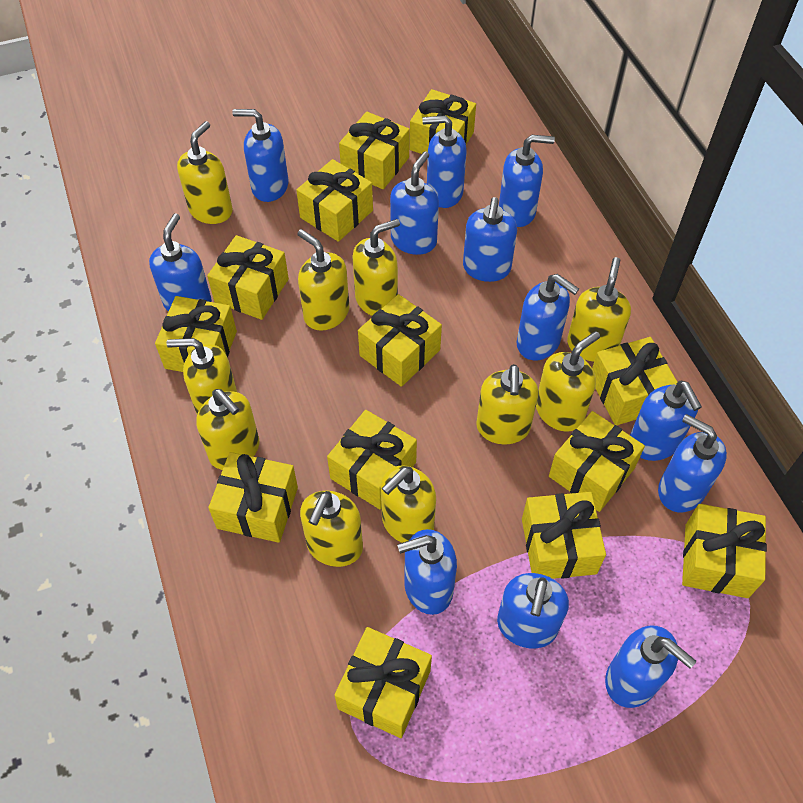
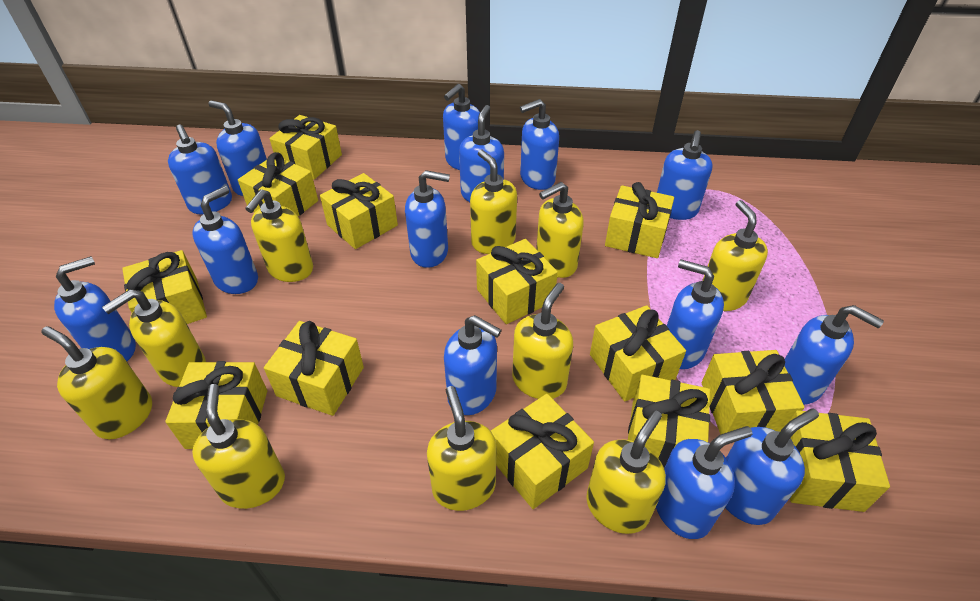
blue soap dispenser: 12 -> 14

